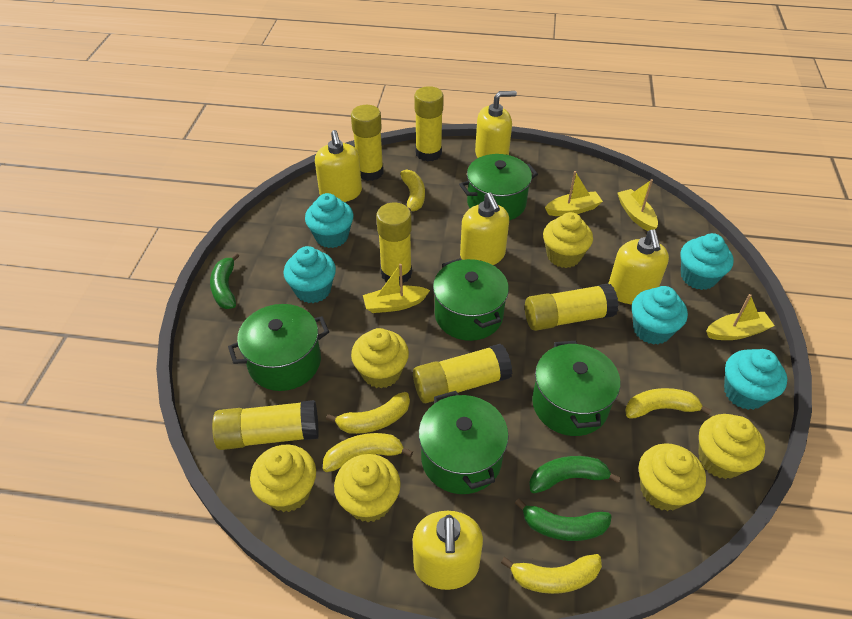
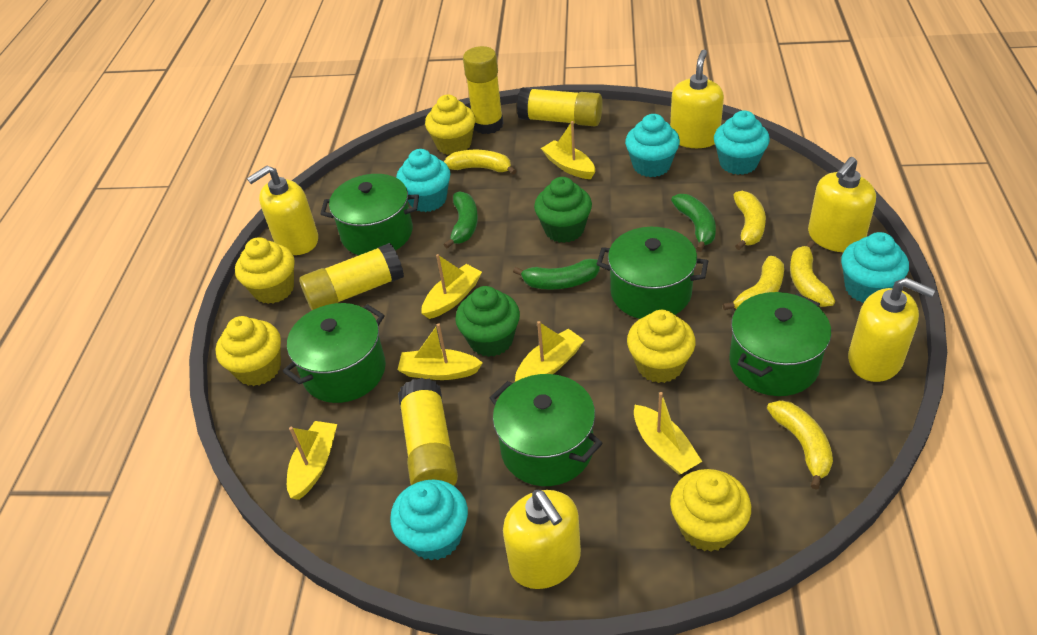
green cupcake: 0 -> 2
yellow boat: 4 -> 6
yellow cupcake: 6 -> 5
yellow glue stick: 6 -> 4

